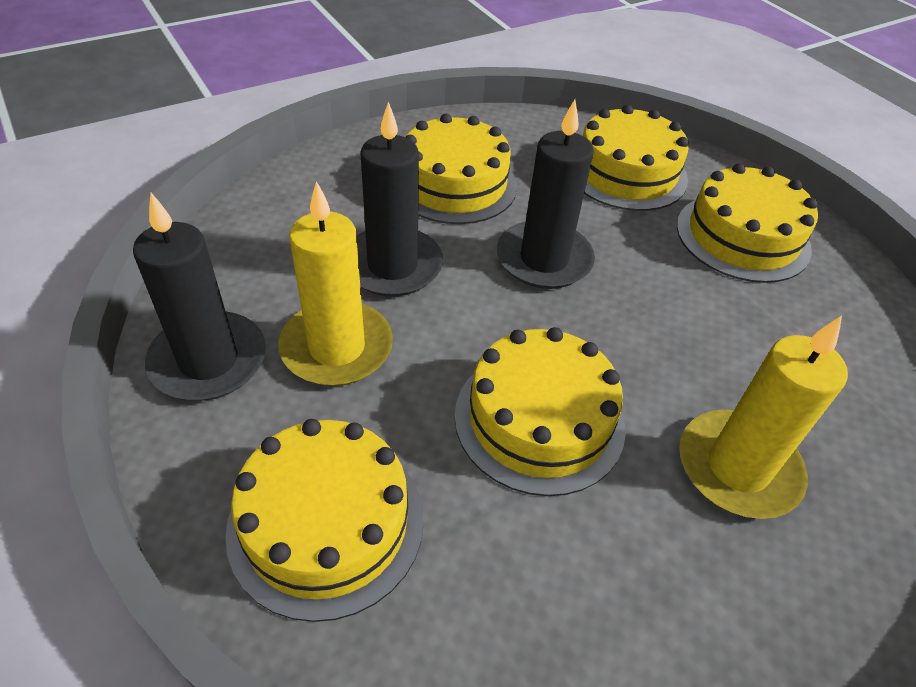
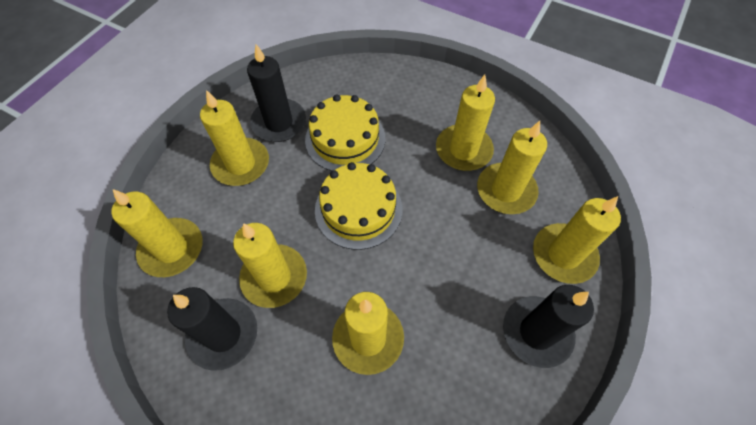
yellow cake: 5 -> 2
yellow candle: 2 -> 7

